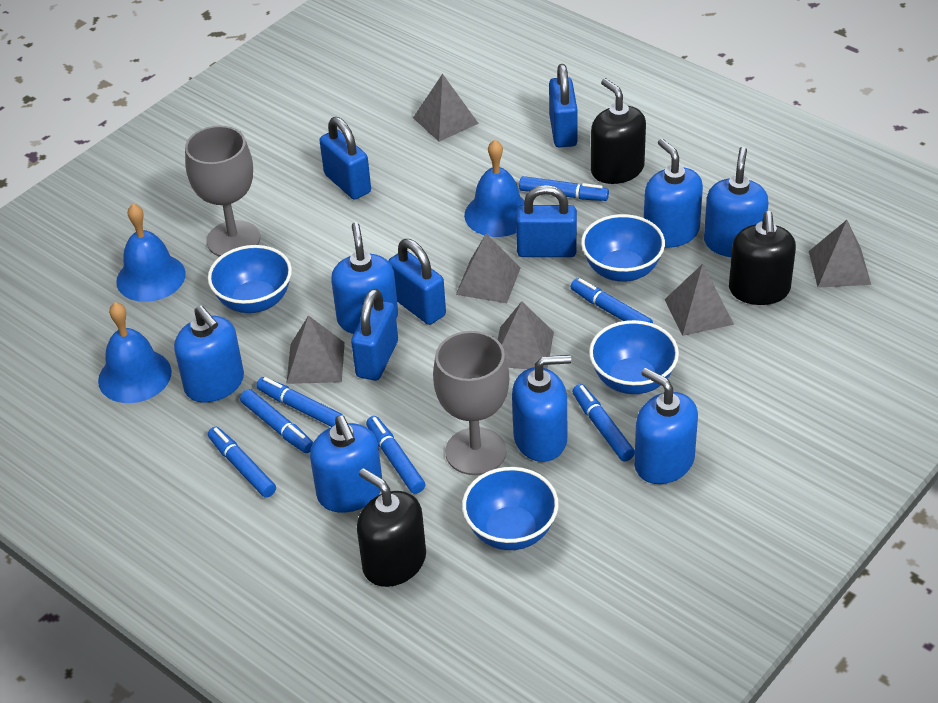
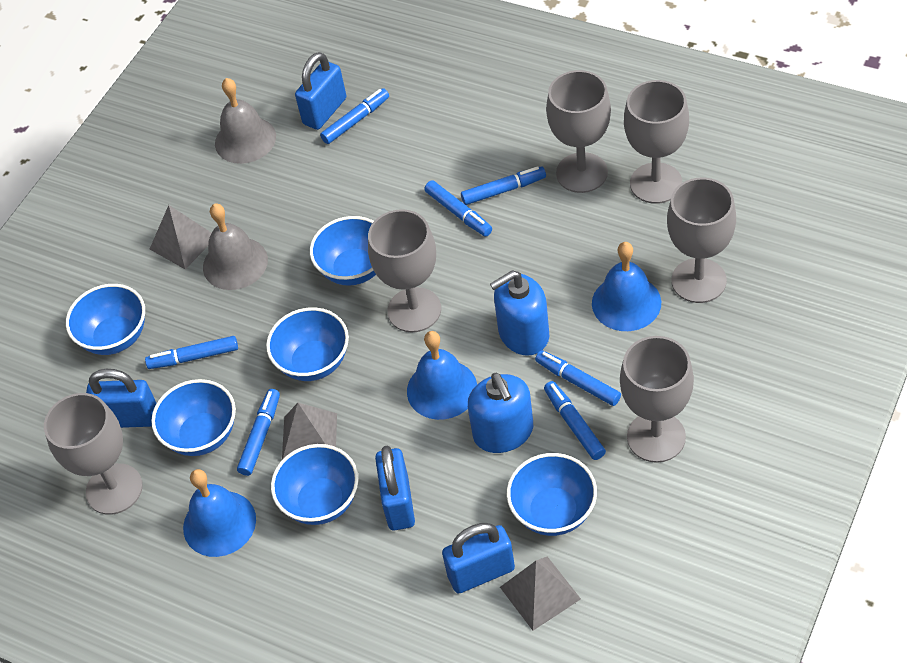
black soap dispenser: 3 -> 0
blue bowl: 4 -> 6
blue padlock: 5 -> 4
blue soap dispenser: 7 -> 2
grey bell: 0 -> 2
grey goblet: 2 -> 6
grey pyramid: 6 -> 3

